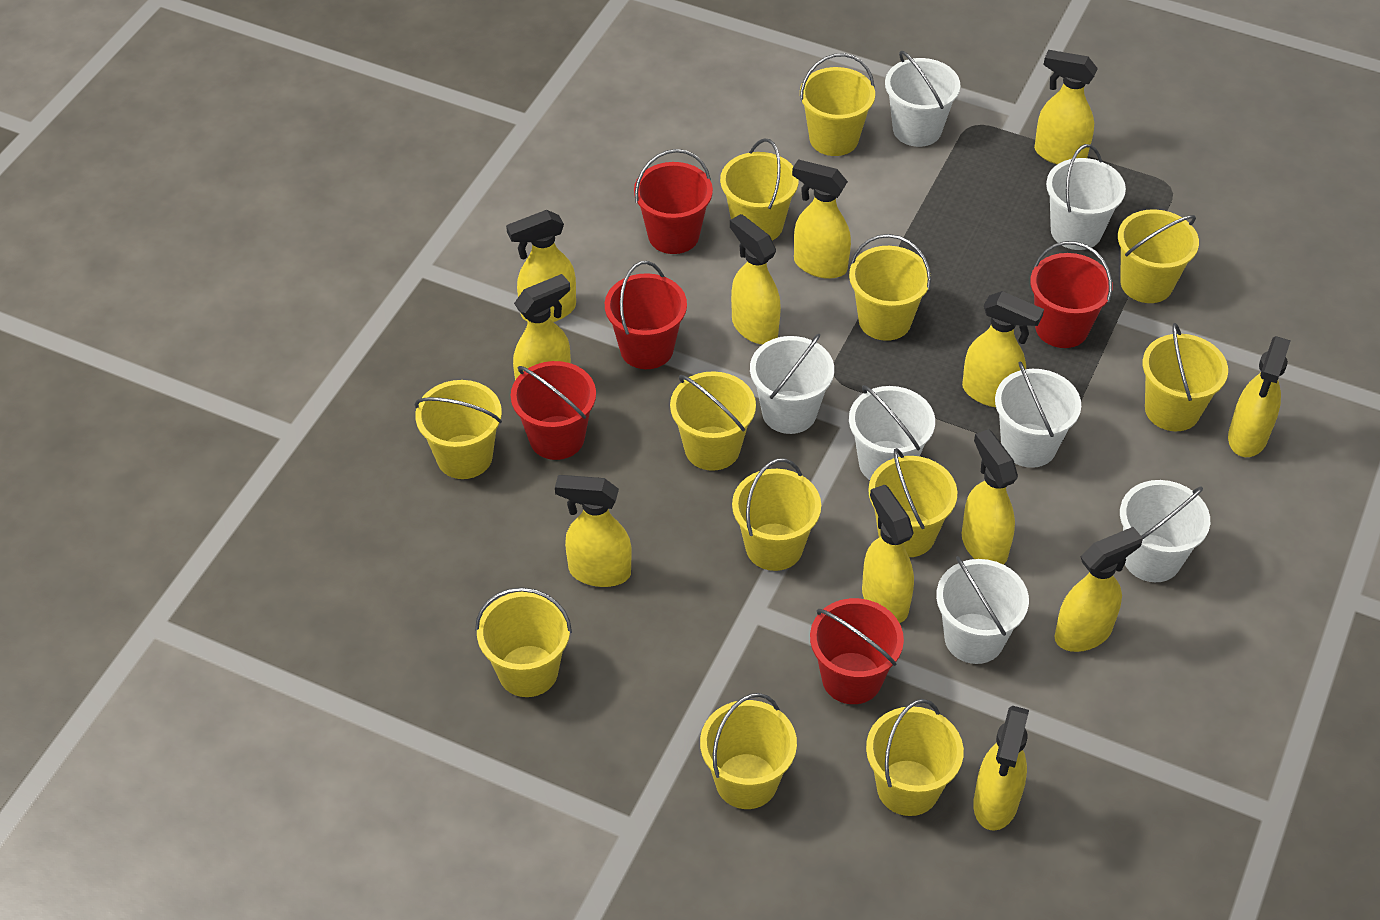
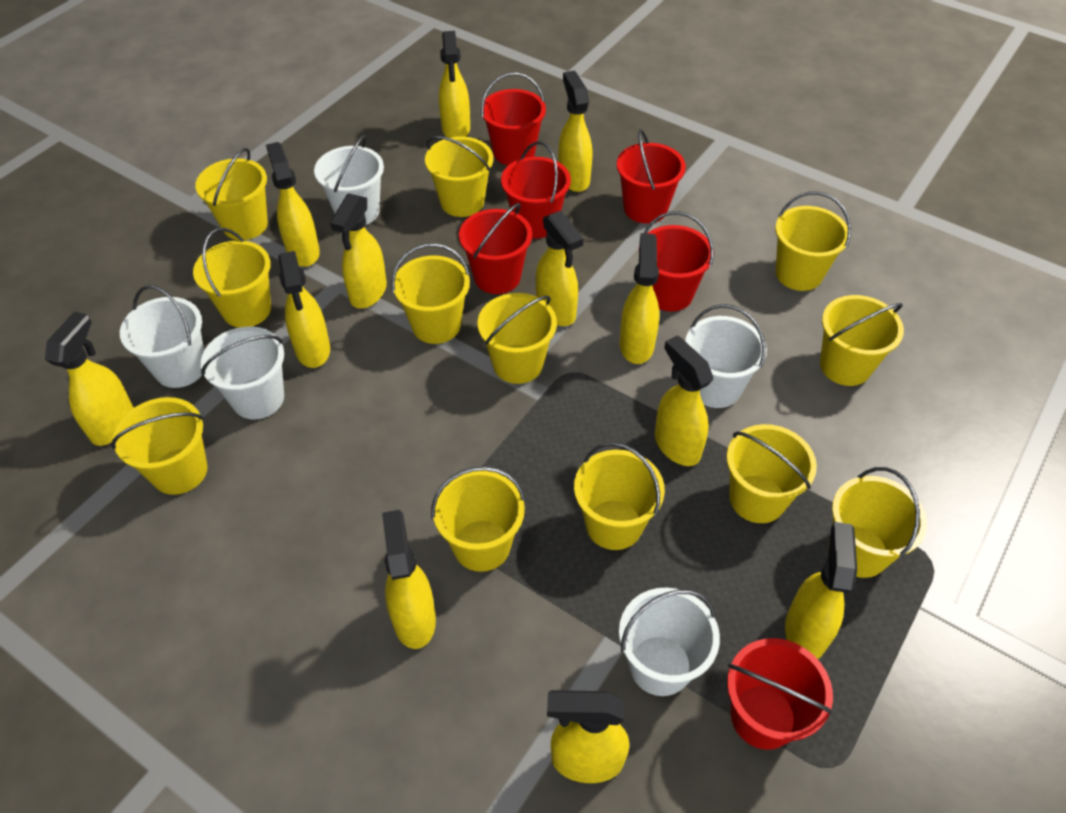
red bucket: 5 -> 6
white bucket: 7 -> 5

